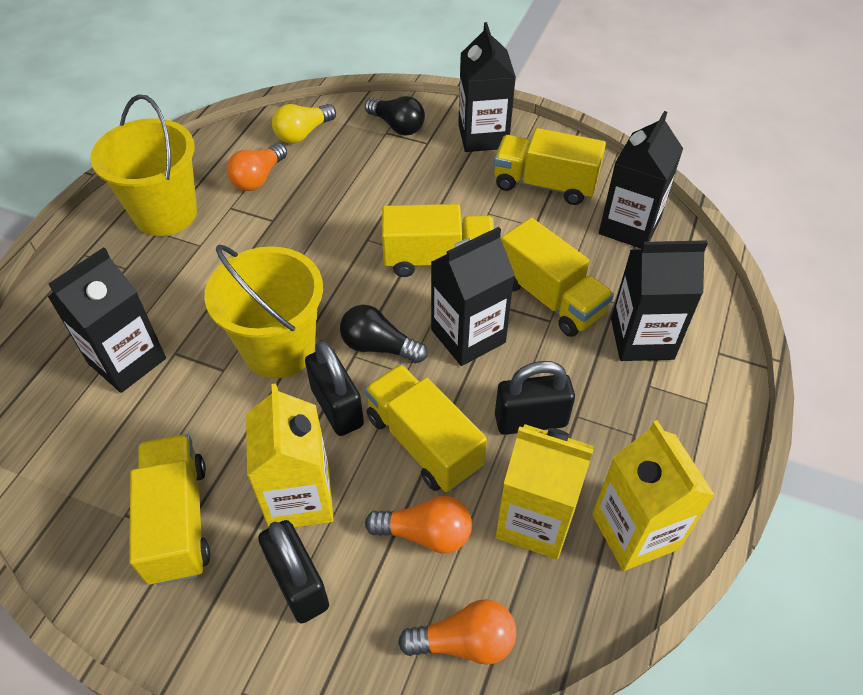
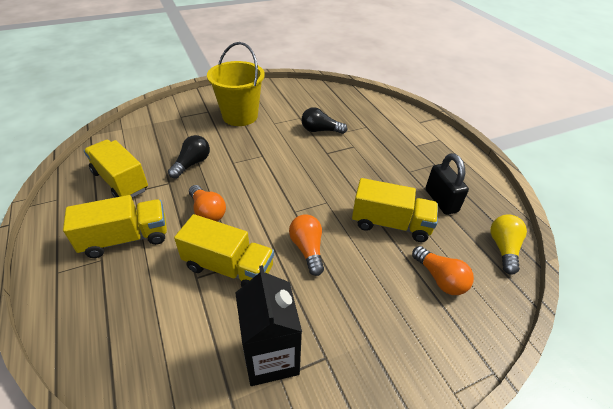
black carton: 5 -> 1
black padlock: 3 -> 1
yellow bucket: 2 -> 1
yellow carton: 3 -> 0
yellow truck: 5 -> 4

